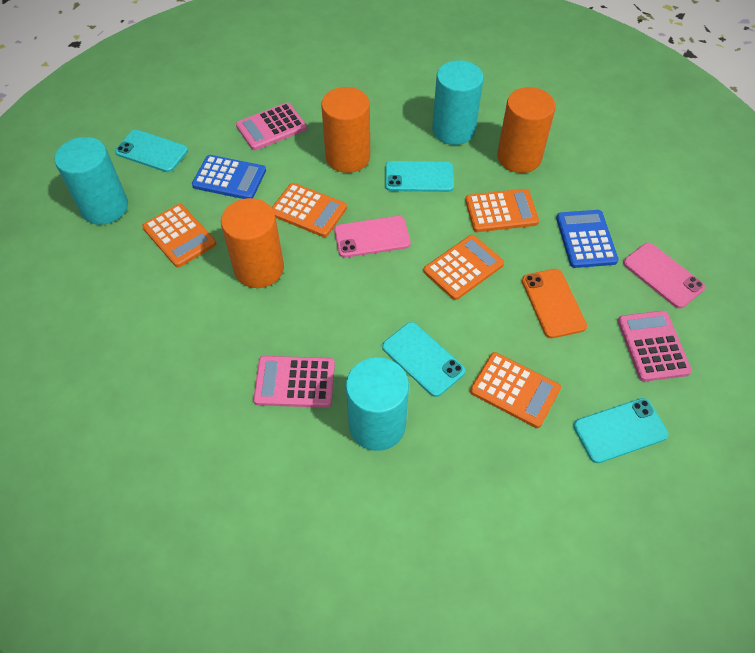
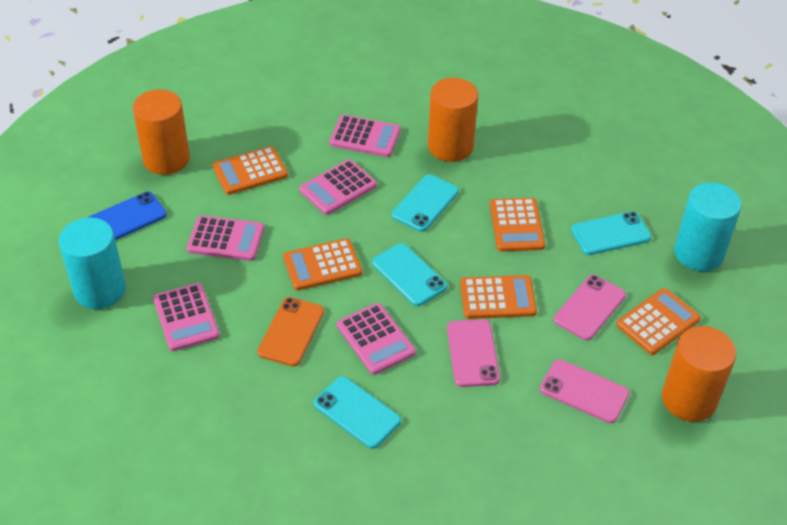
blue calculator: 2 -> 0
blue phone: 0 -> 1
pink calculator: 3 -> 5
pink phone: 2 -> 3
turquoise cylinder: 3 -> 2

